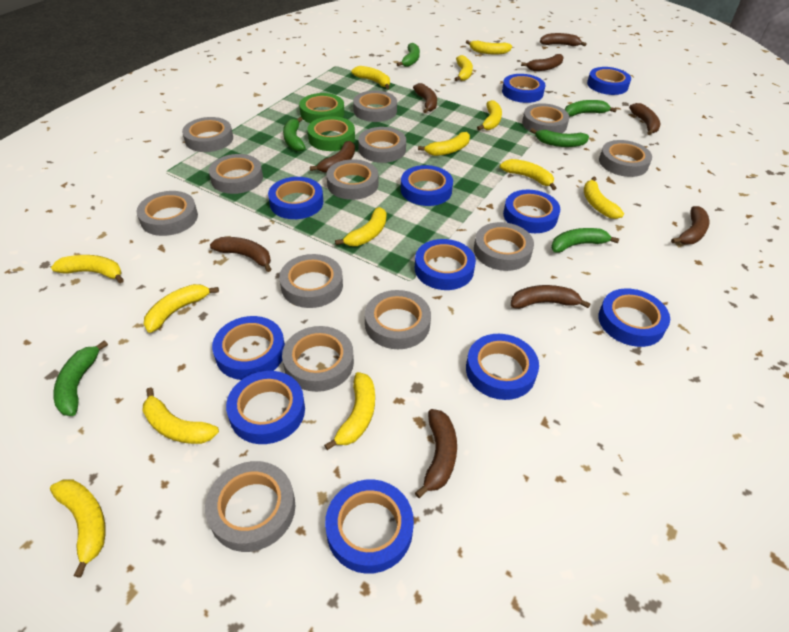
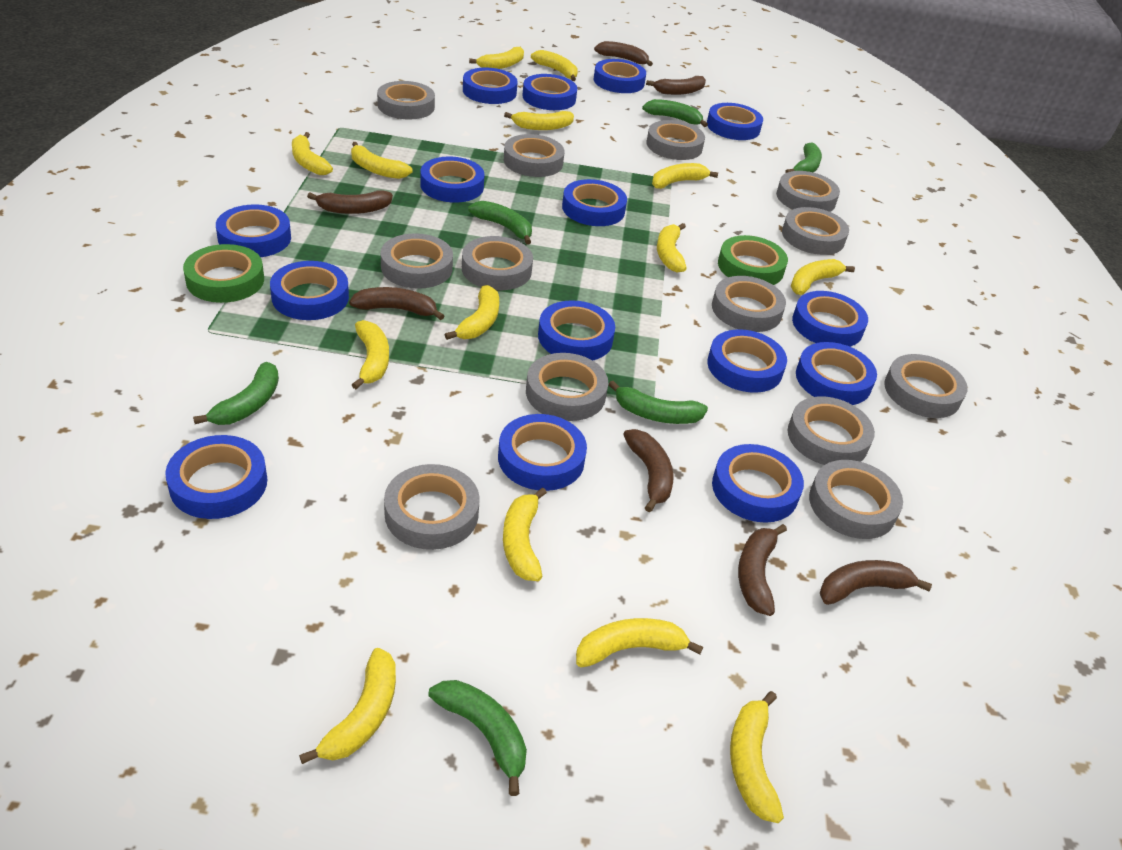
blue tape: 11 -> 15
brown banana: 9 -> 7
yellow banana: 13 -> 14

